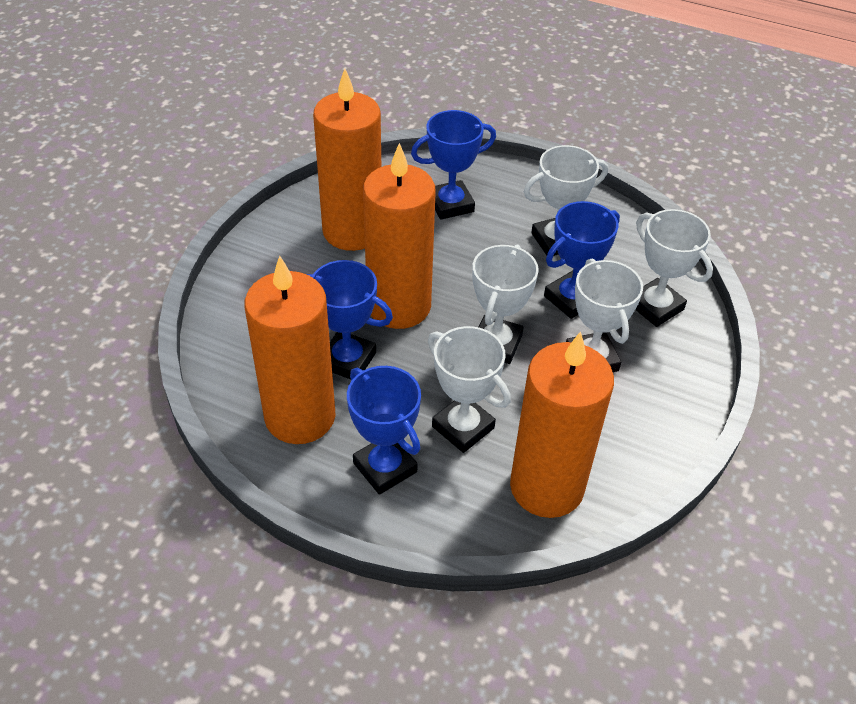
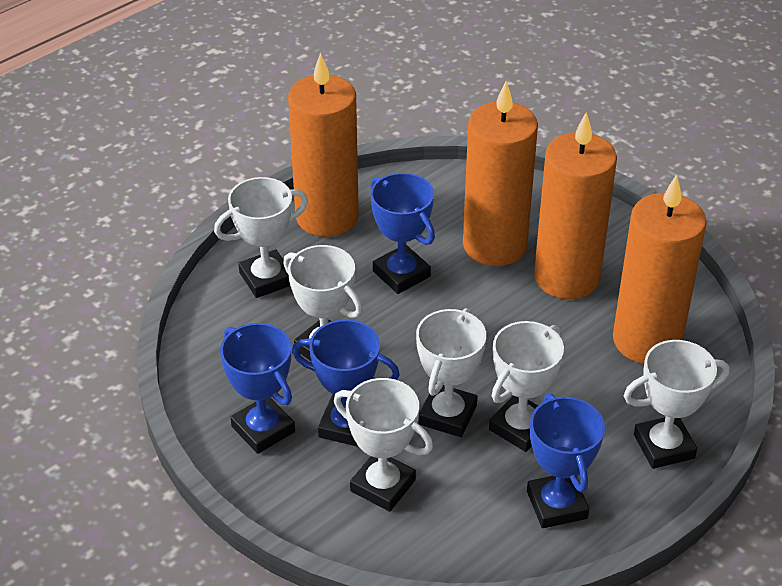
white trophy: 5 -> 6

